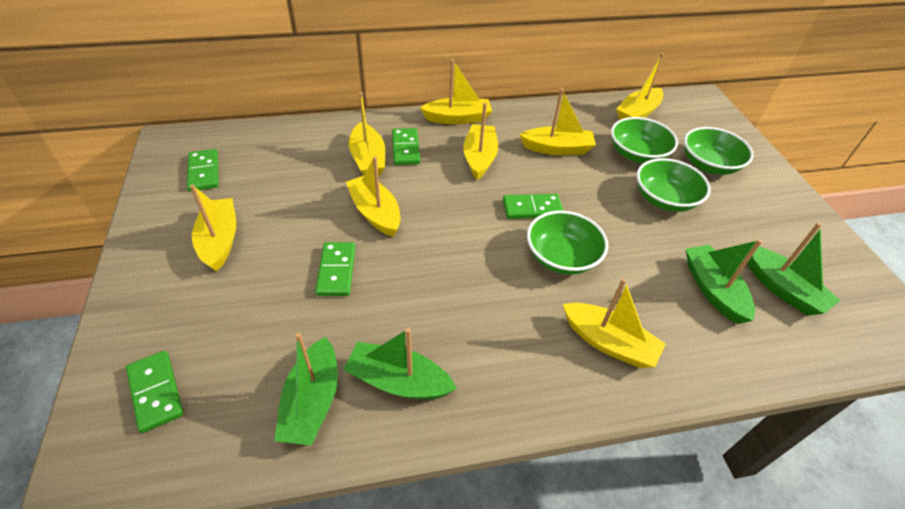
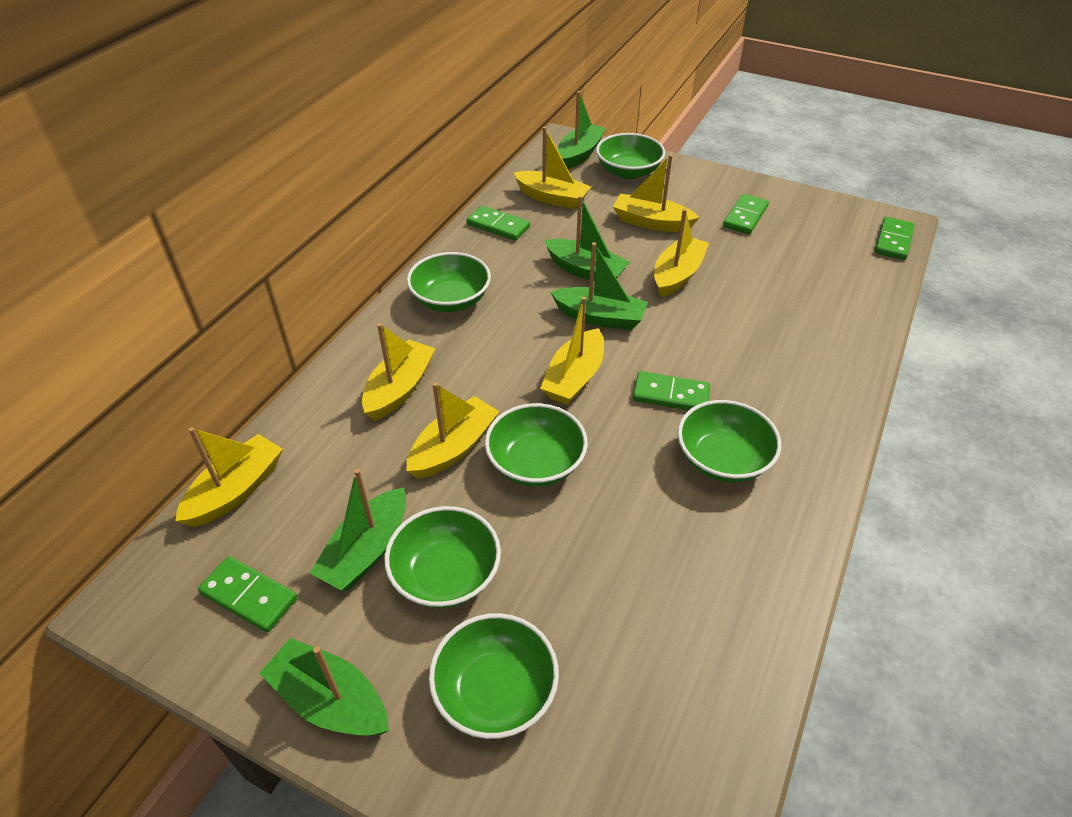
green boat: 4 -> 5
green bowl: 4 -> 6
yellow boat: 8 -> 7

